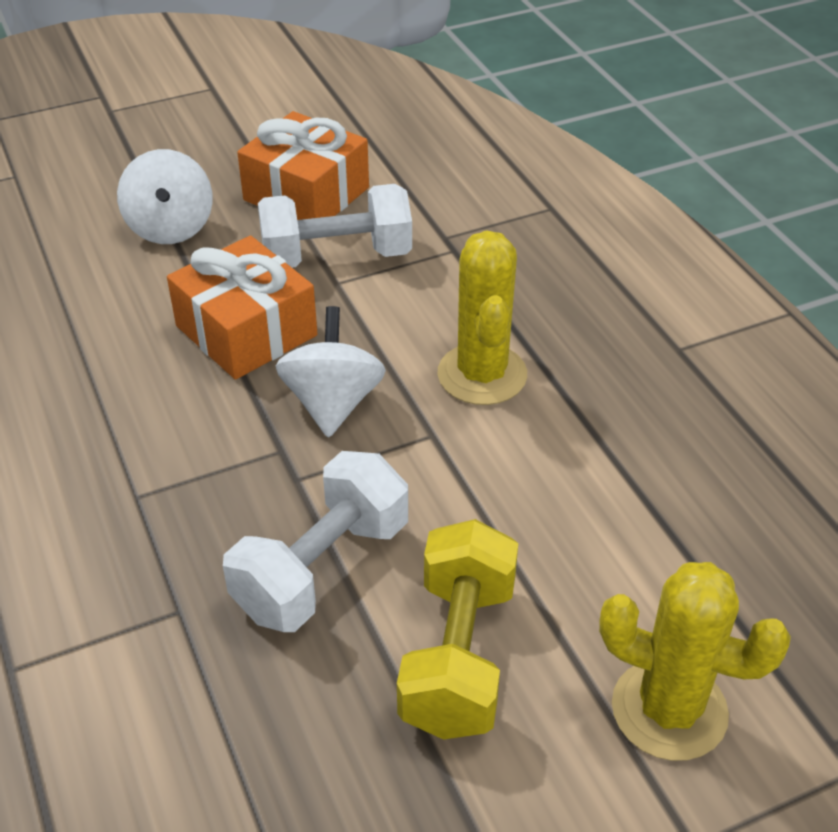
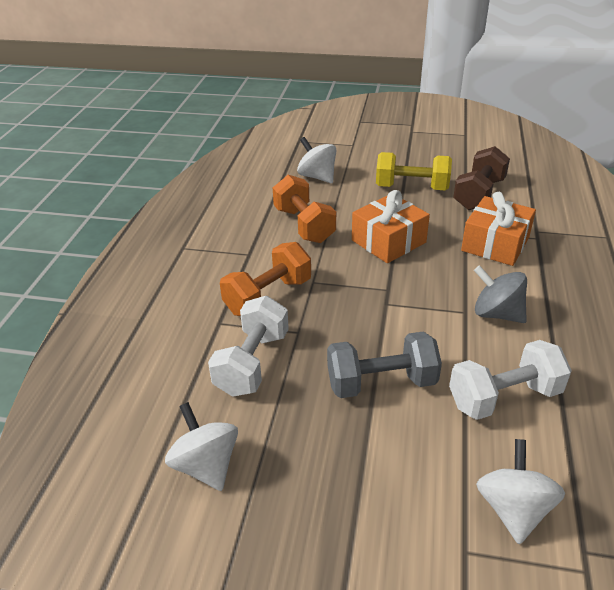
brown dumbbell: 0 -> 1
grey dumbbell: 0 -> 1
grey spinning top: 0 -> 1
orange dumbbell: 0 -> 2
white spinning top: 2 -> 3
yellow cactus: 2 -> 0

